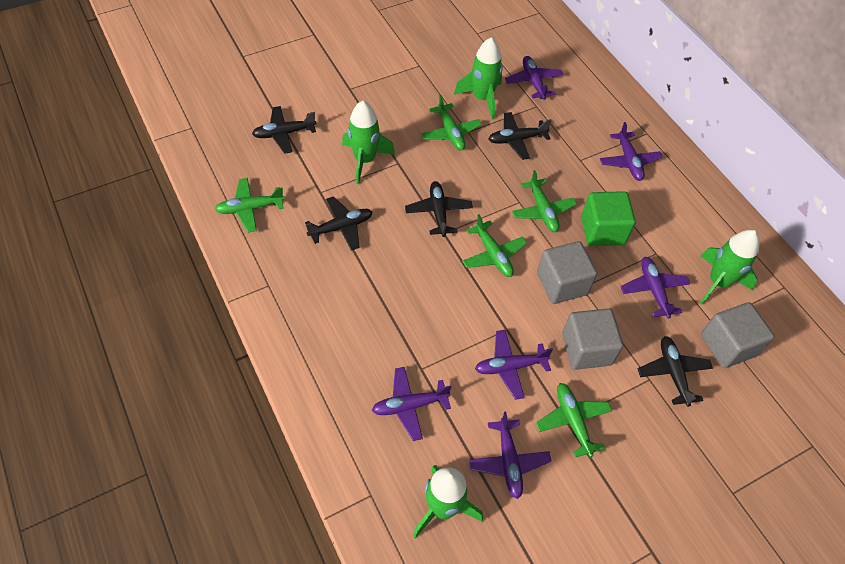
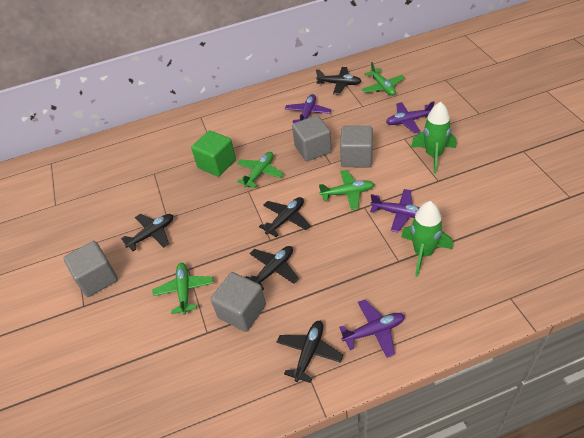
green plane: 5 -> 4
green rocket: 4 -> 2
grey cube: 3 -> 4
purple plane: 6 -> 4

